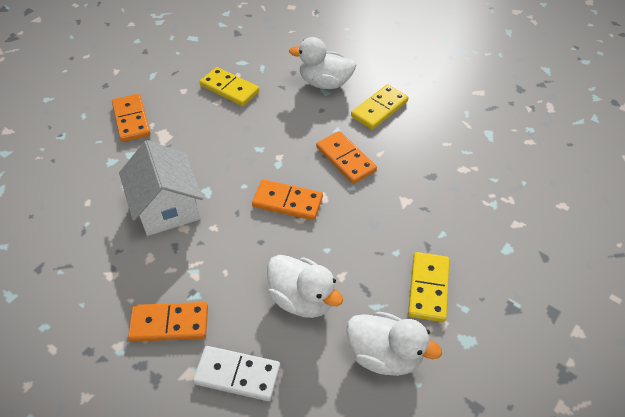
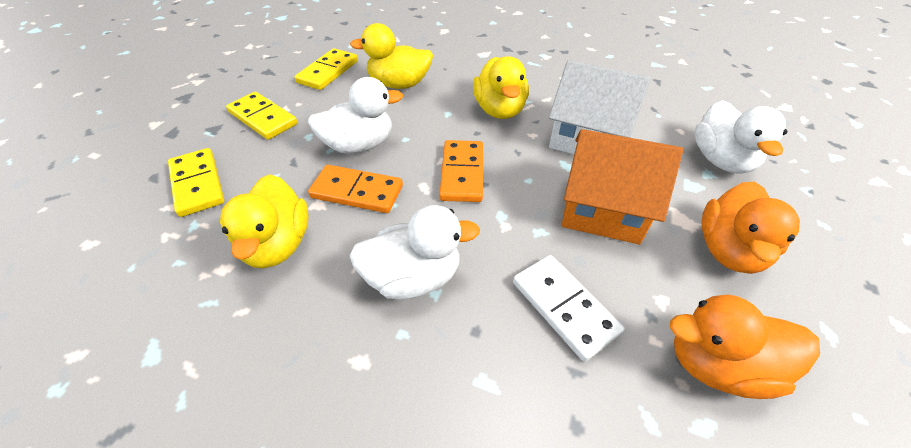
orange domino: 4 -> 2
orange duck: 0 -> 2
orange house: 0 -> 1
yellow duck: 0 -> 3

